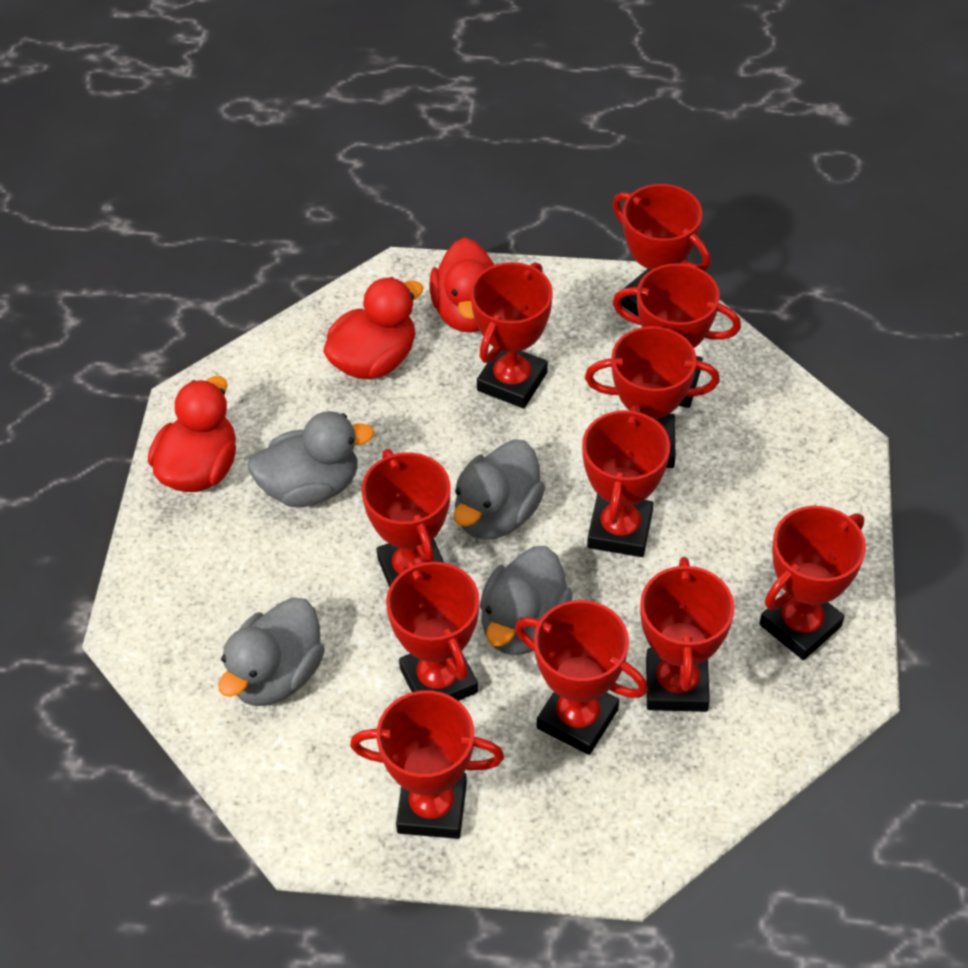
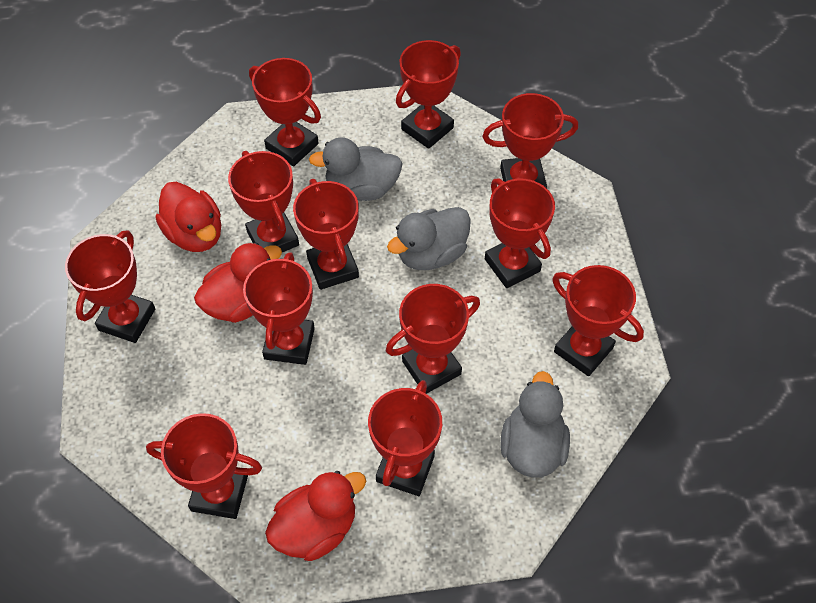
grey duck: 4 -> 3
red trophy: 11 -> 12

